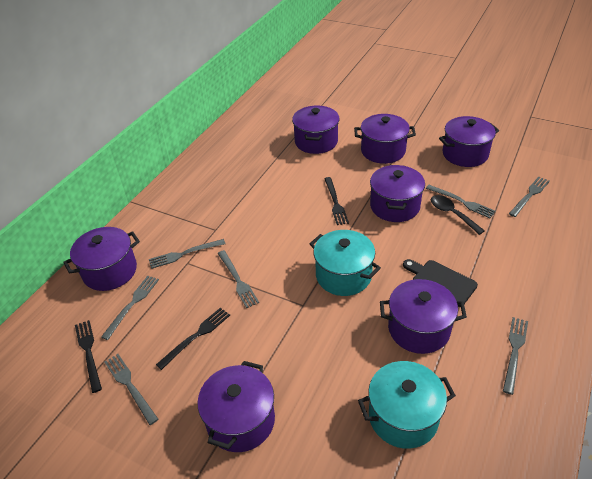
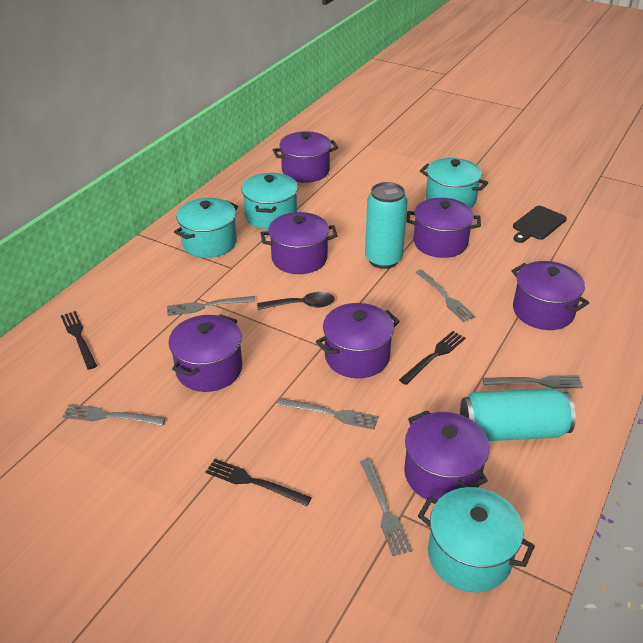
grey fork: 7 -> 6
turquoise can: 0 -> 2
turquoise pot: 2 -> 4

